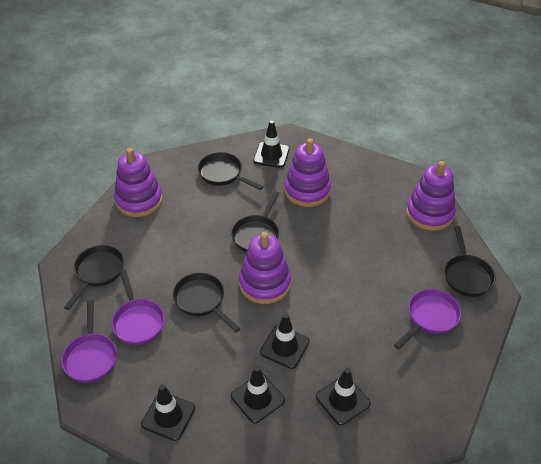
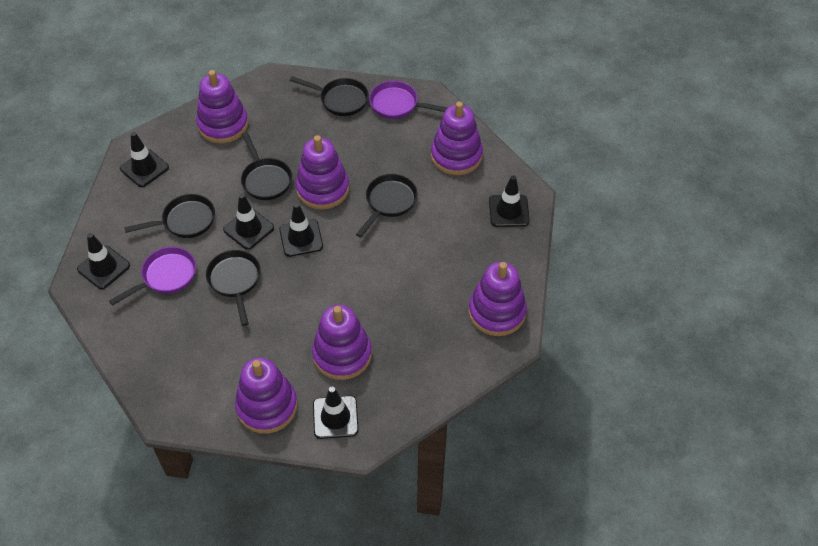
black traffic cone: 5 -> 6
purple pan: 3 -> 2
purple stacking toy: 4 -> 6

